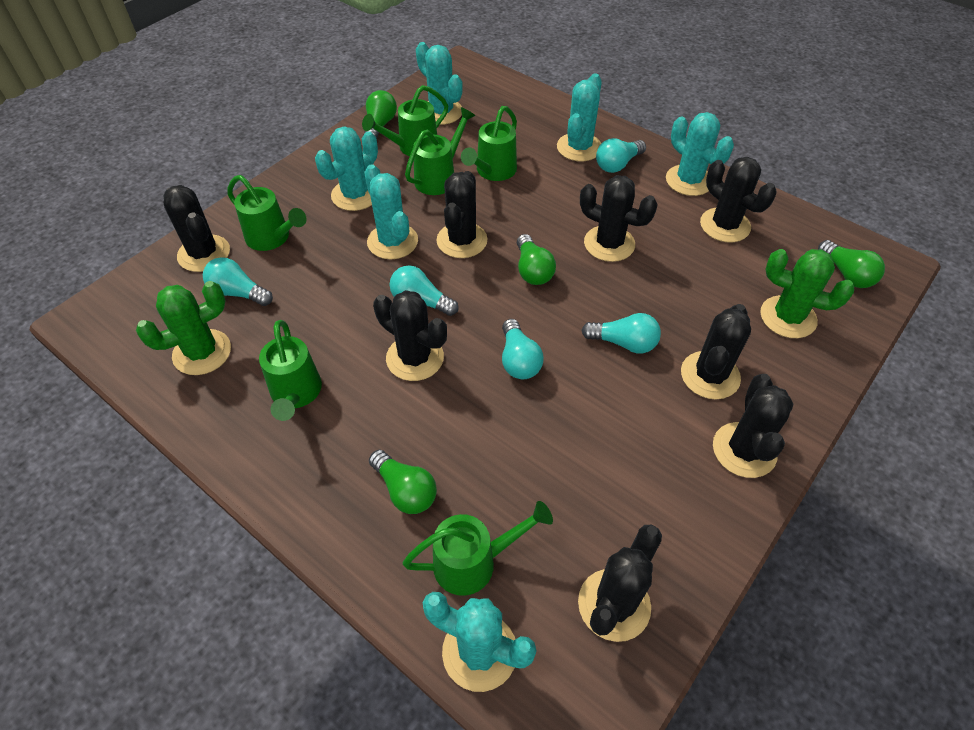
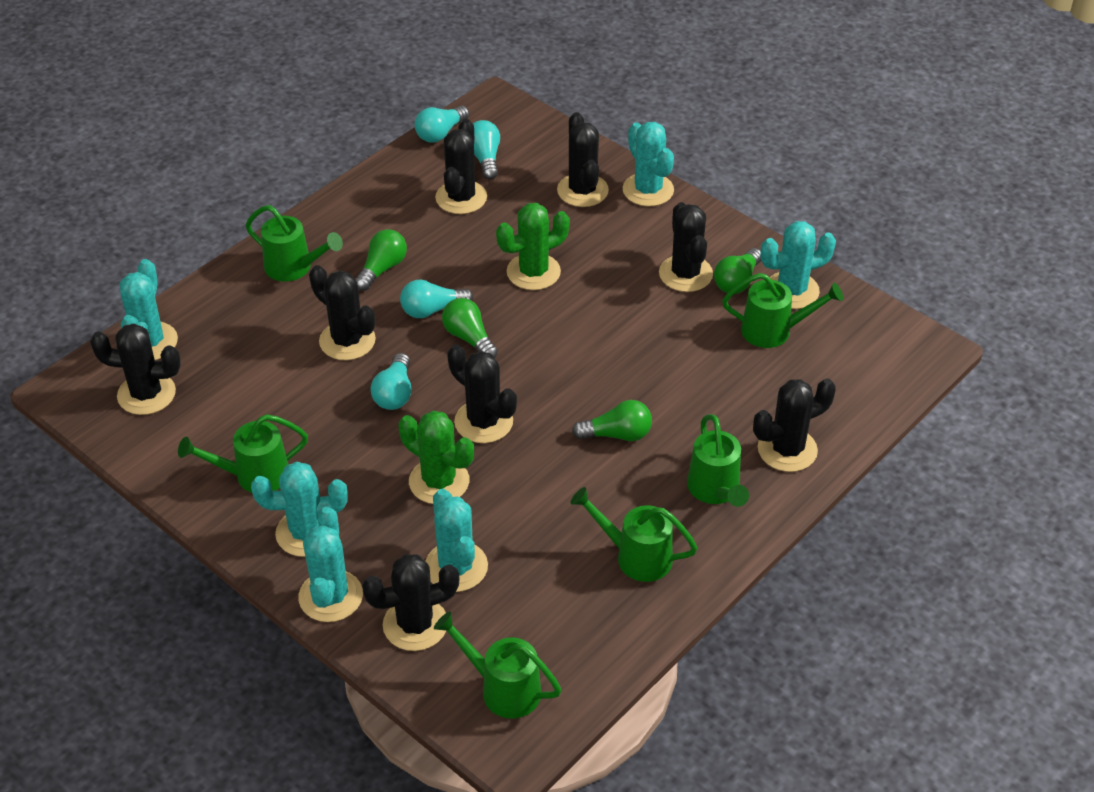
turquoise light bulb: 5 -> 4

